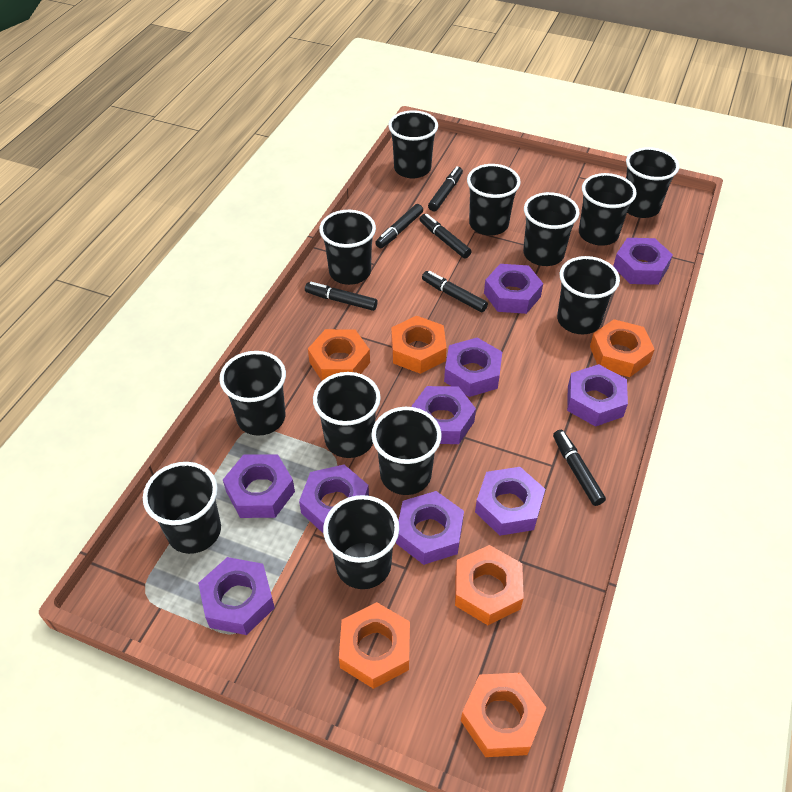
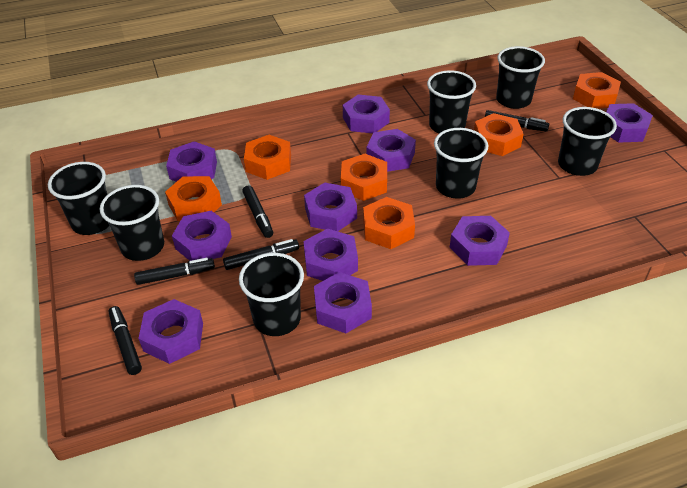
black cup: 12 -> 7
black marker: 6 -> 5

